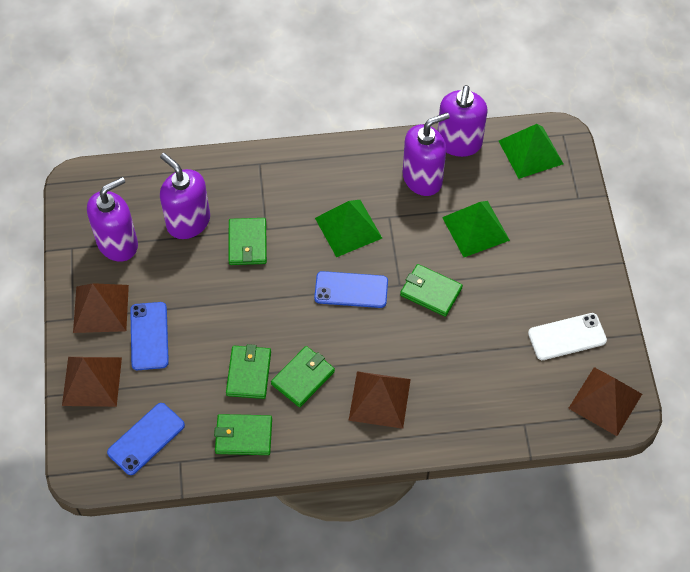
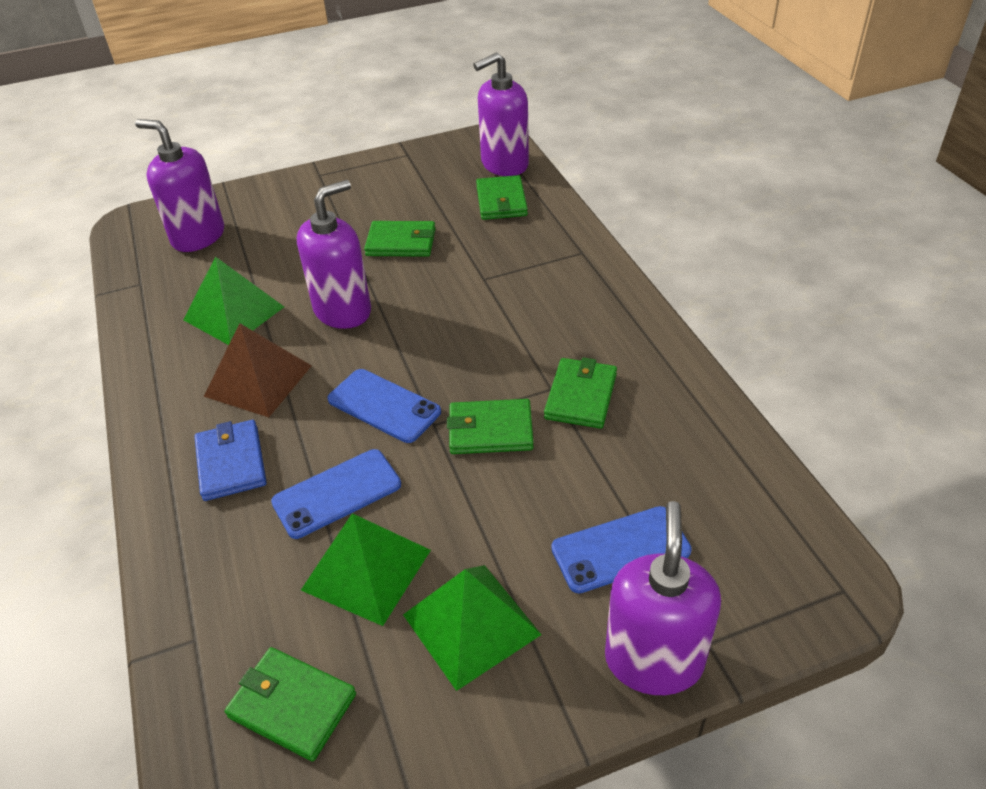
blue wallet: 0 -> 1
brown pyramid: 4 -> 1
white phone: 1 -> 0

